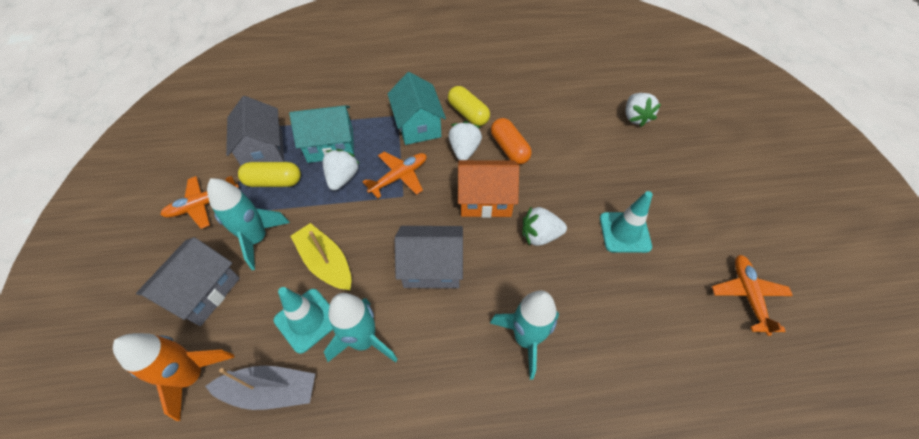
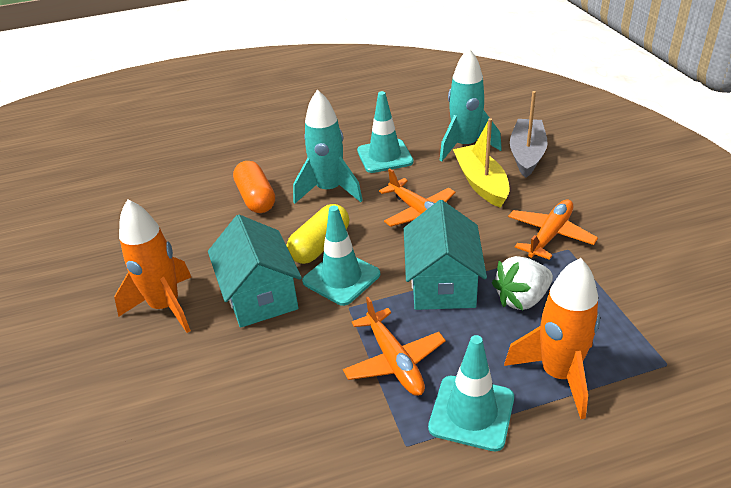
grey house: 3 -> 0
orange house: 1 -> 0
orange rocket: 1 -> 2
turquoise rocket: 3 -> 2
turquoise traffic cone: 2 -> 3
white strawberry: 4 -> 1
yellow capsule: 2 -> 1

